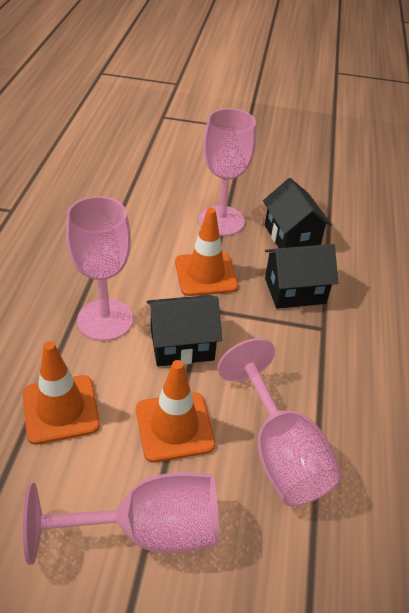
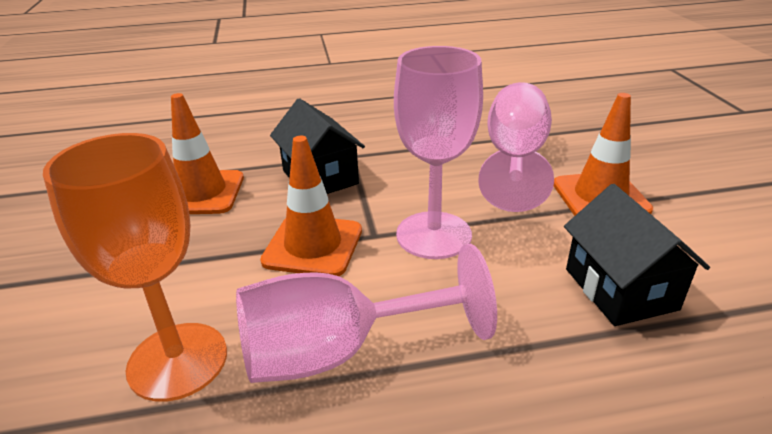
black house: 3 -> 2
orange goblet: 0 -> 1
pink goblet: 4 -> 3

